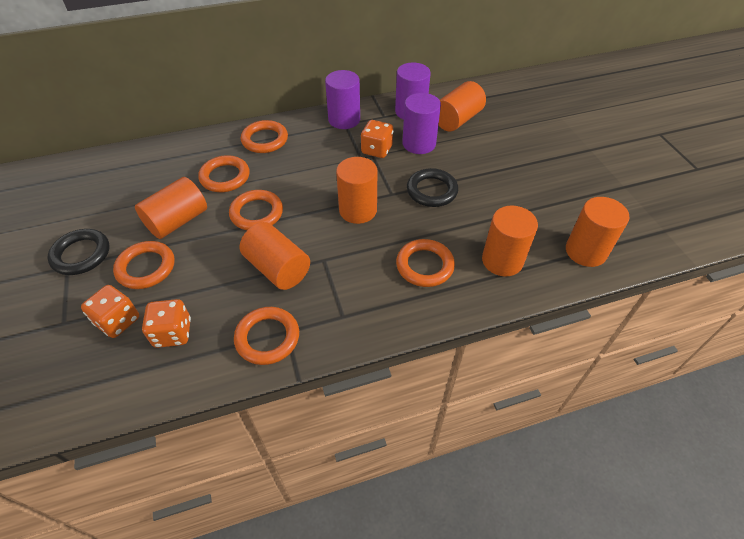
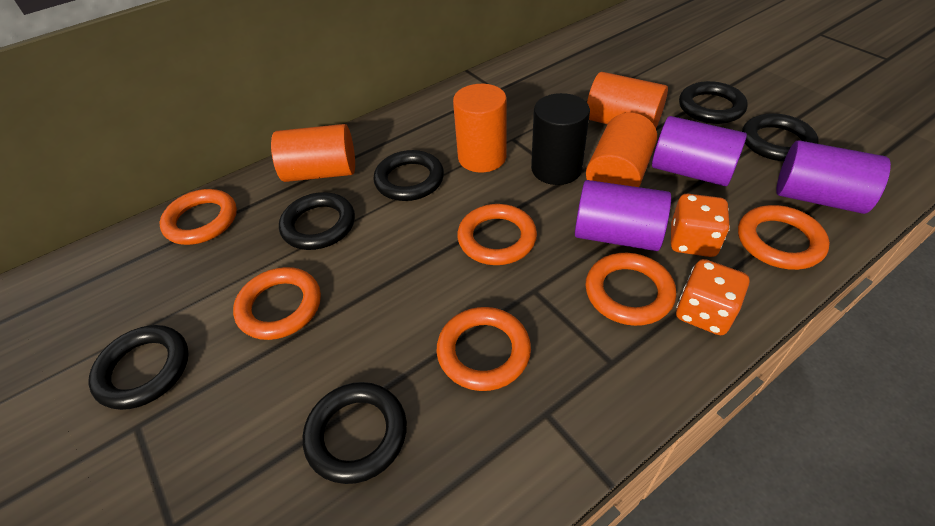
black cylinder: 0 -> 1
black ring: 2 -> 6
orange cylinder: 6 -> 4
orange dice: 3 -> 2

